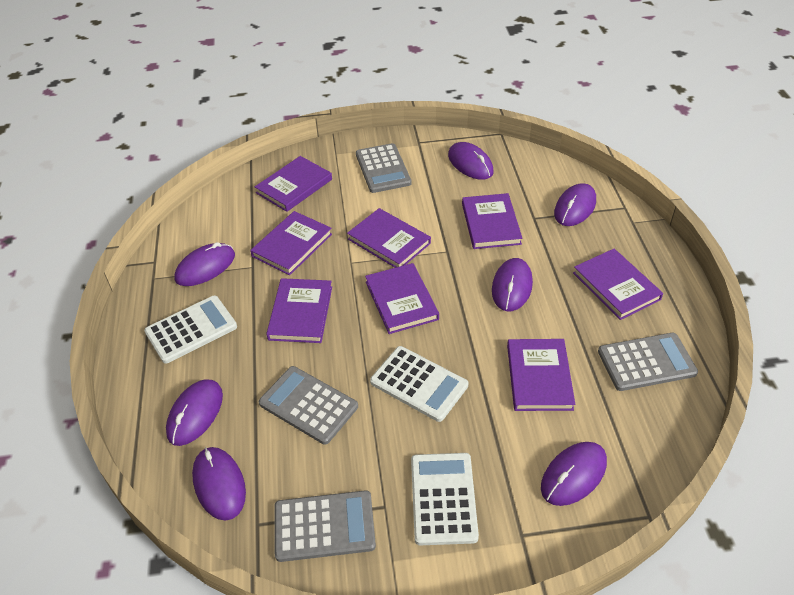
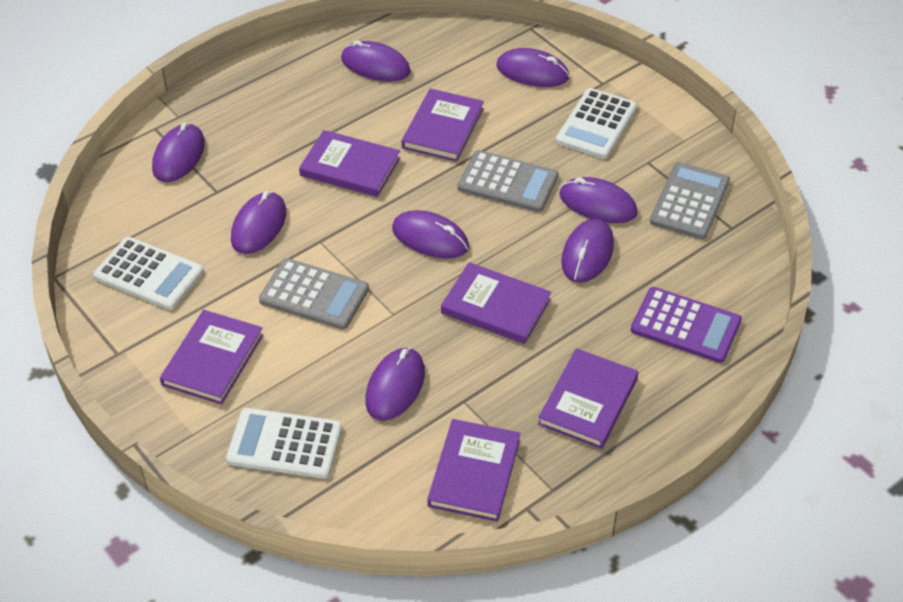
grey calculator: 4 -> 3
purple book: 8 -> 6
purple calculator: 0 -> 1
purple mouse: 7 -> 8

